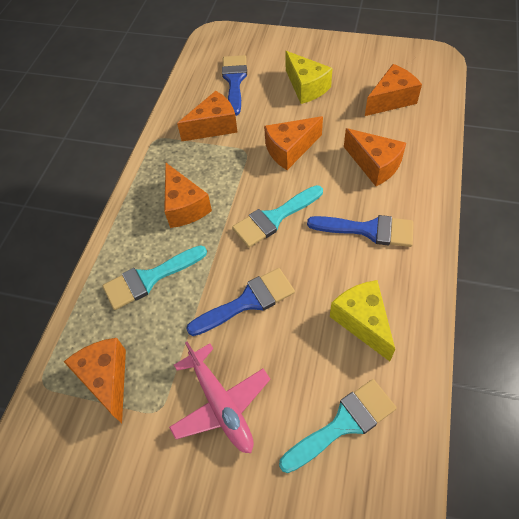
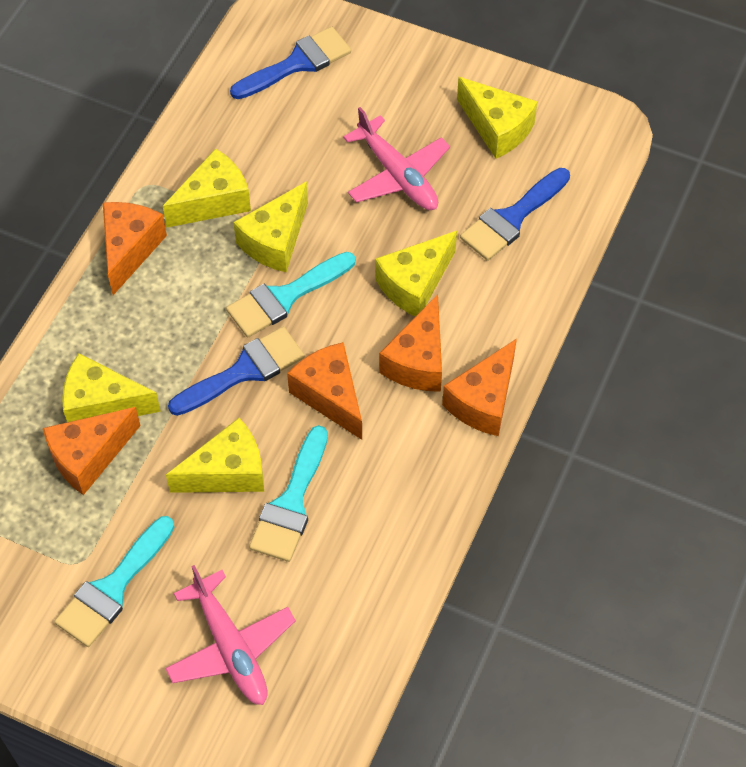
orange cheese: 6 -> 5
pink plane: 1 -> 2
yellow cheese: 2 -> 6

